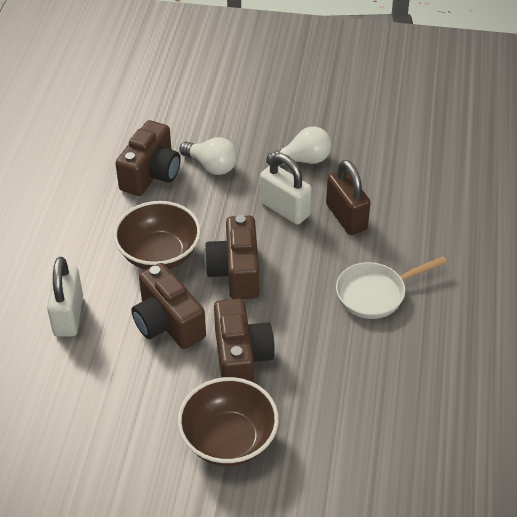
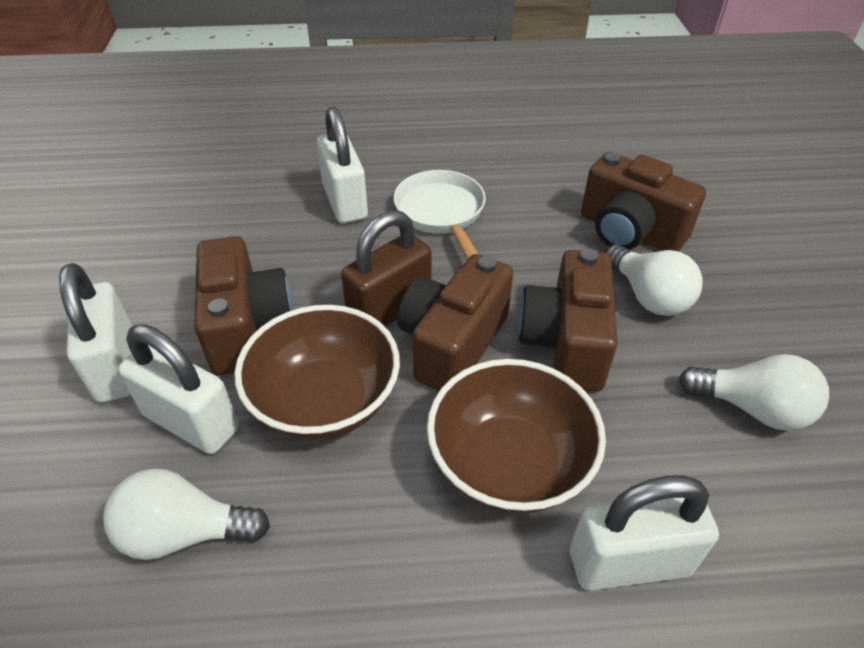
white light bulb: 2 -> 3
white padlock: 2 -> 4

